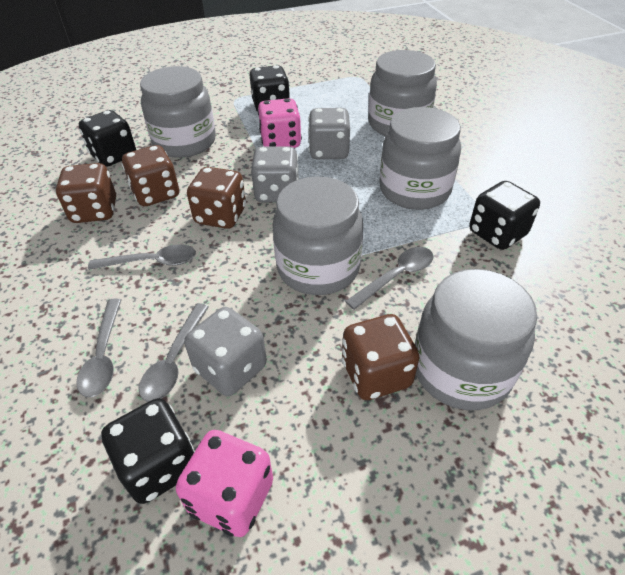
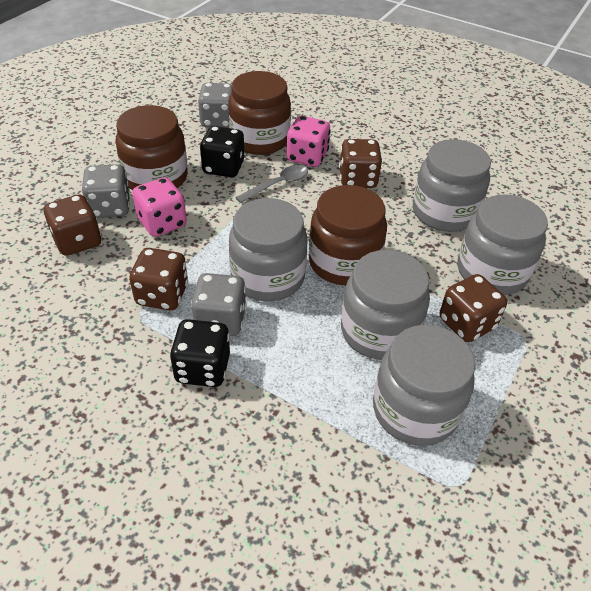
black dice: 4 -> 2
brown jar: 0 -> 3
grey spoon: 4 -> 1

